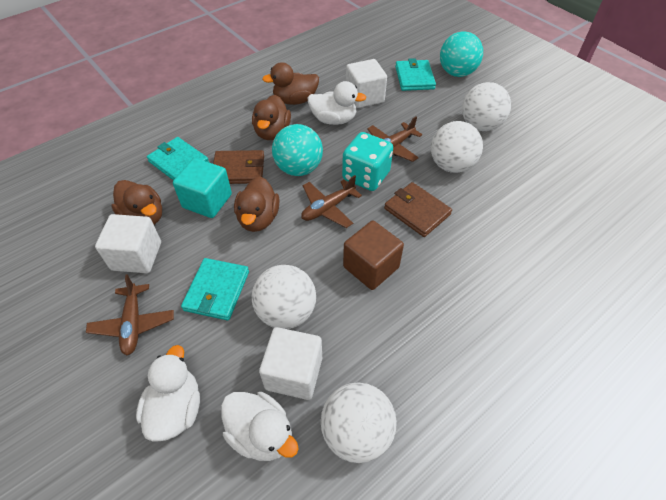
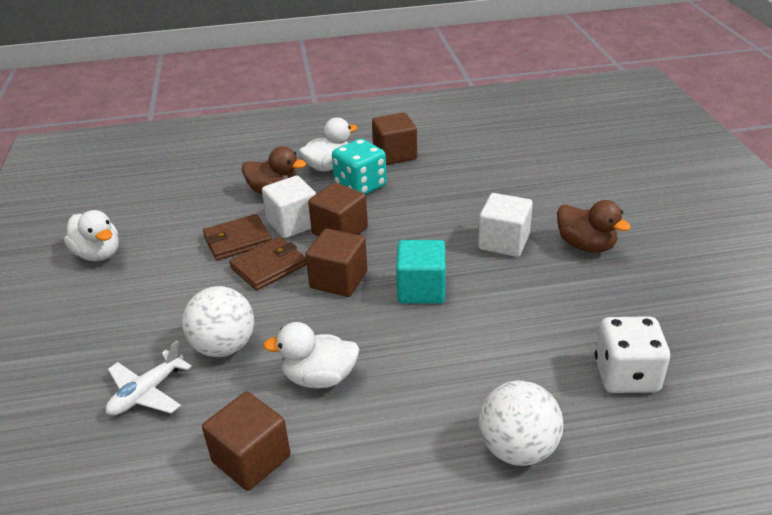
brown cube: 1 -> 4
brown duck: 4 -> 2
brown plane: 3 -> 0
turquoise ball: 2 -> 0
turquoise wallet: 3 -> 0
white ball: 4 -> 2
white cube: 3 -> 2
white dice: 0 -> 1
white plane: 0 -> 1

